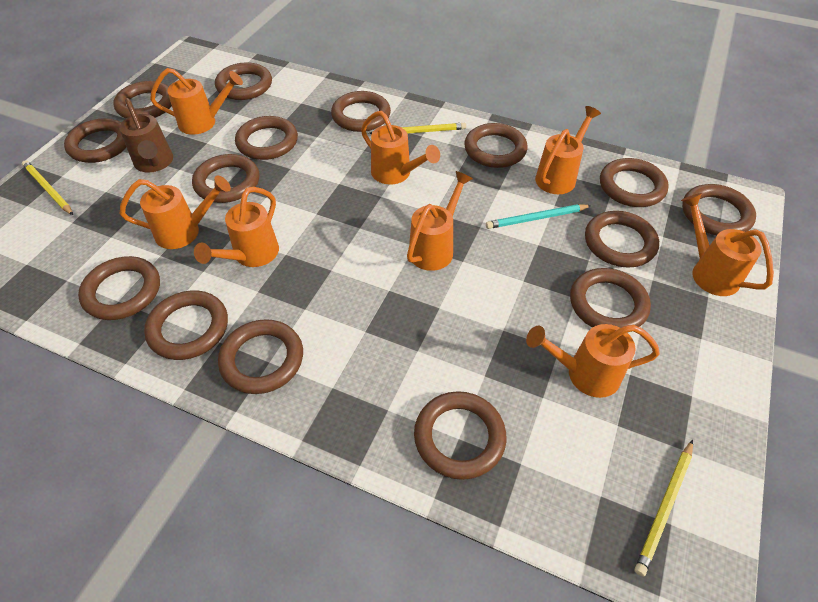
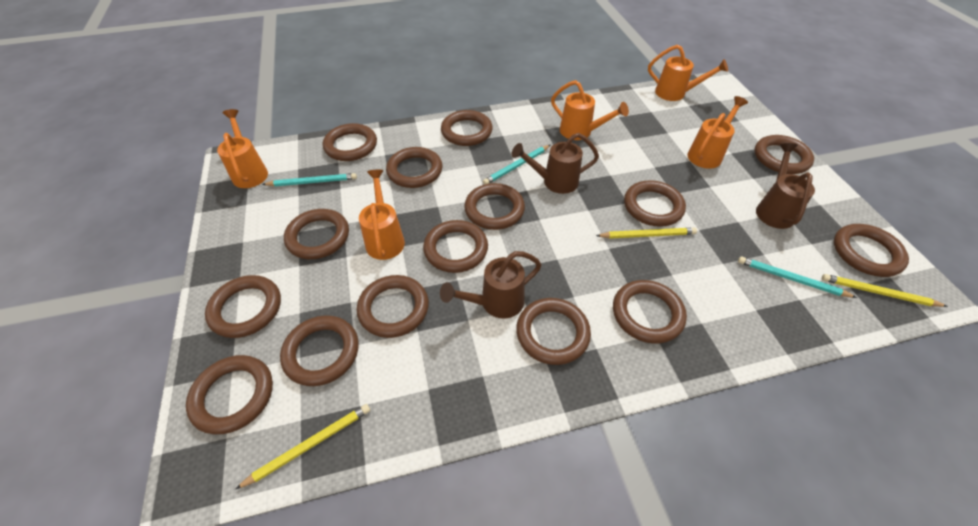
brown watering can: 1 -> 3
orange watering can: 8 -> 5
turquoise pencil: 1 -> 3

